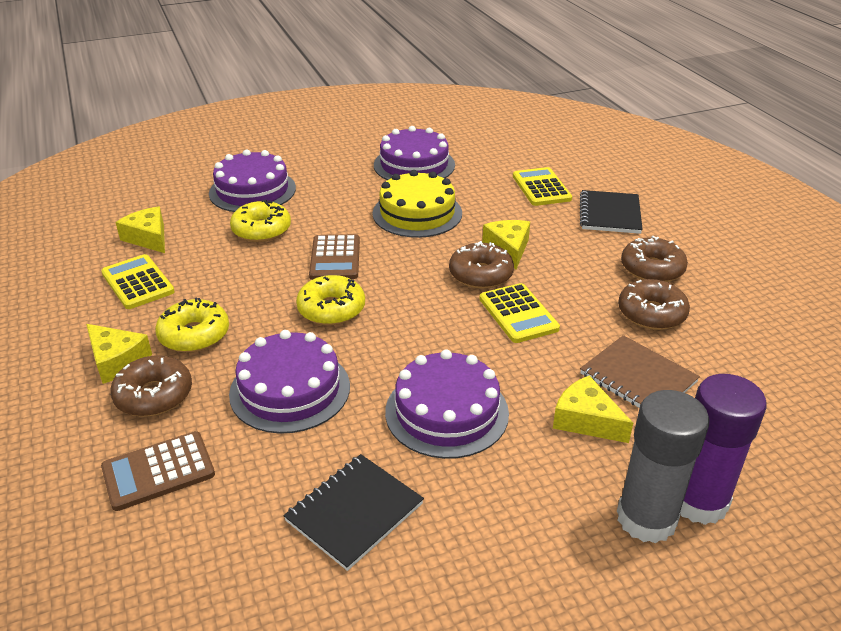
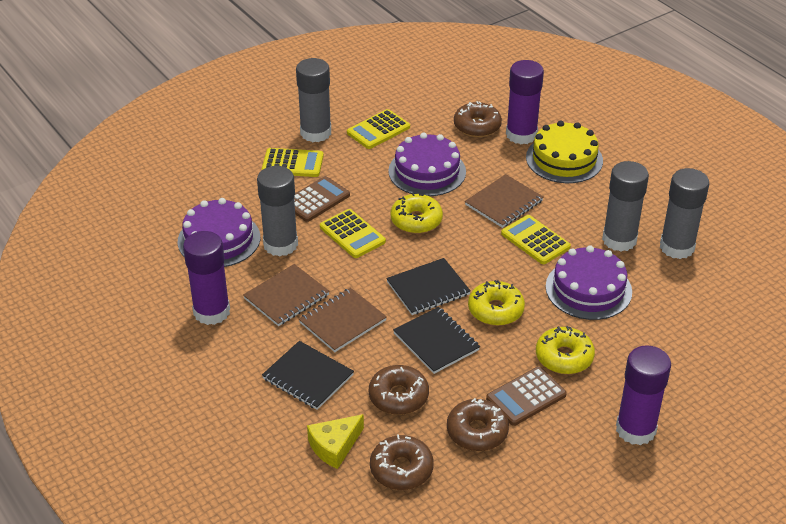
black notebook: 2 -> 3
brown notebook: 1 -> 3
grey glue stick: 1 -> 4
purple cake: 4 -> 3
purple glue stick: 1 -> 3
yellow calculator: 3 -> 4
yellow cheese: 4 -> 1

